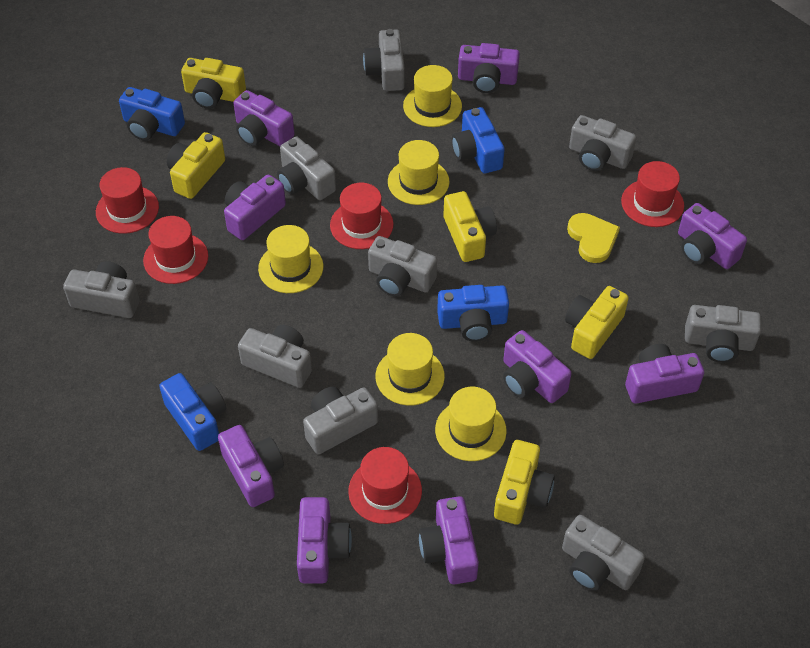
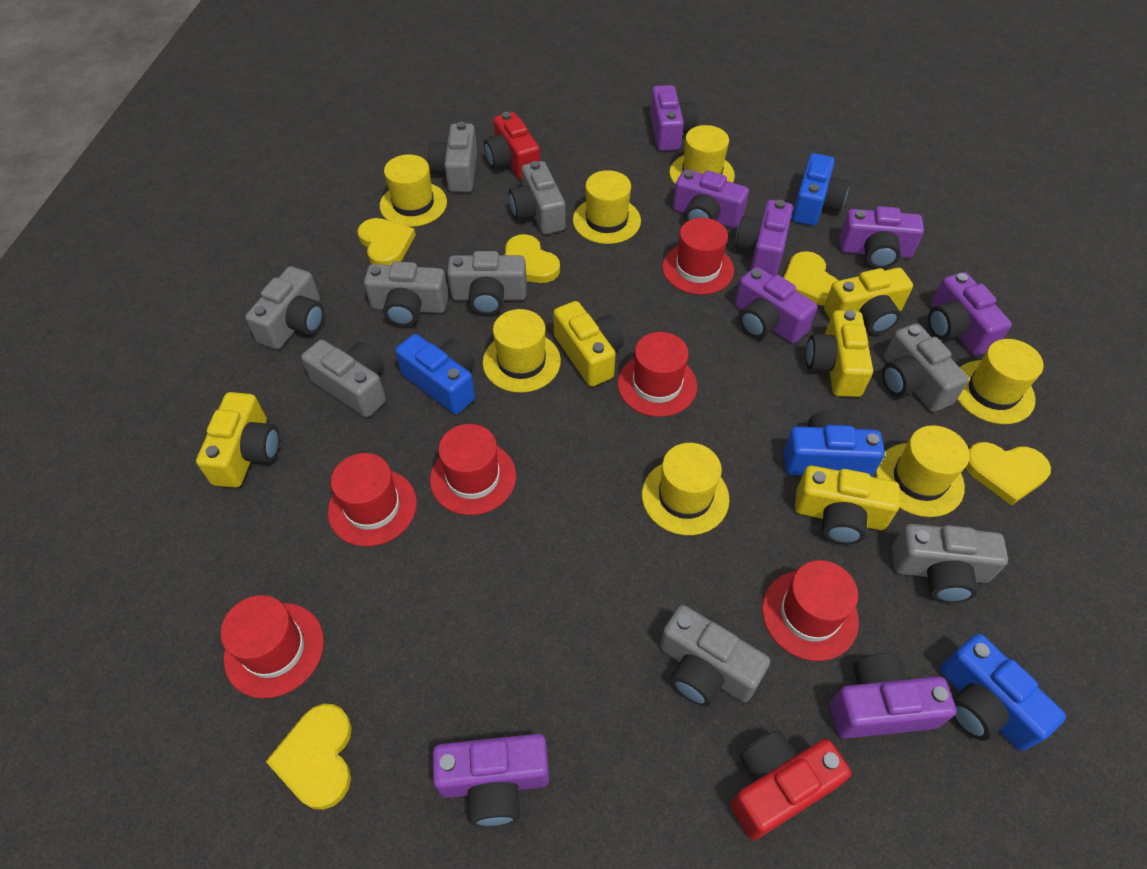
purple camera: 9 -> 8
red camera: 0 -> 2
red hat: 5 -> 6
yellow hat: 5 -> 7
yellow heart: 1 -> 5

